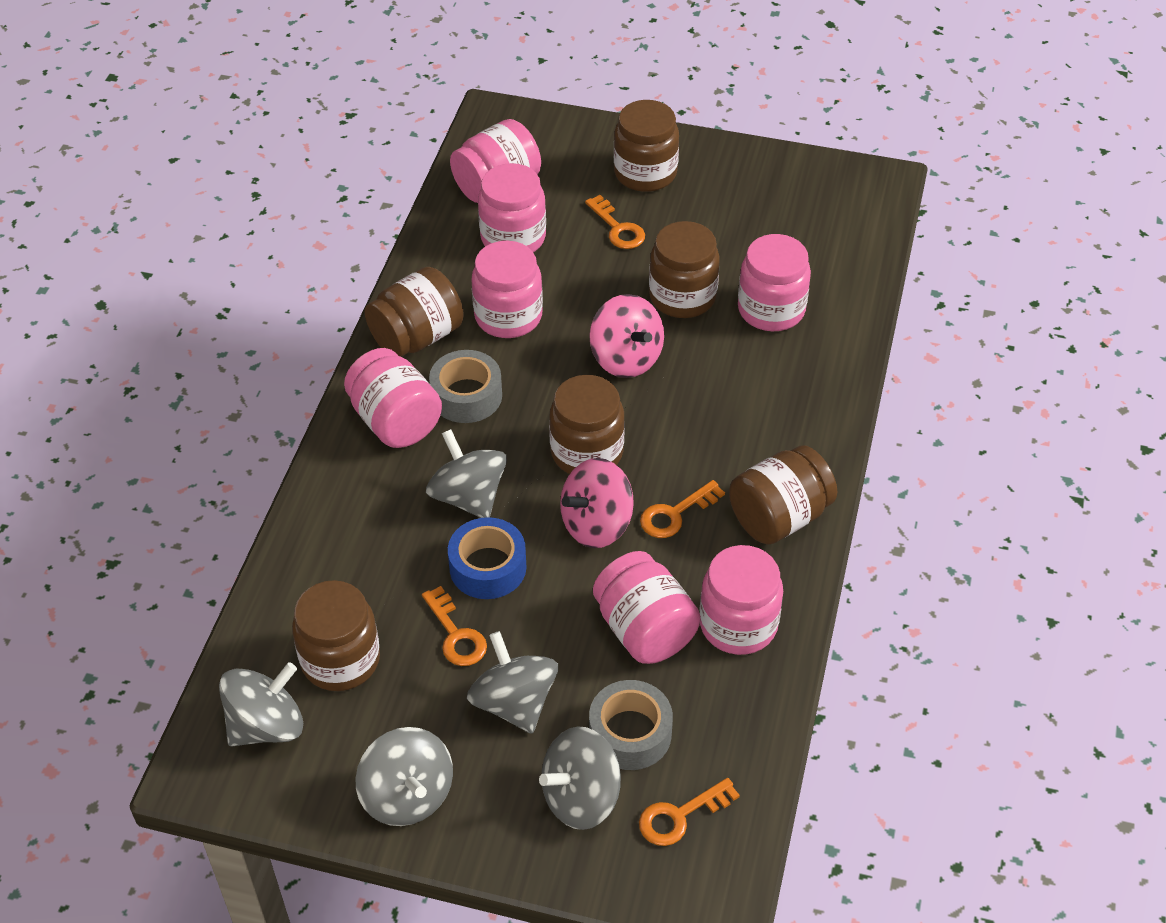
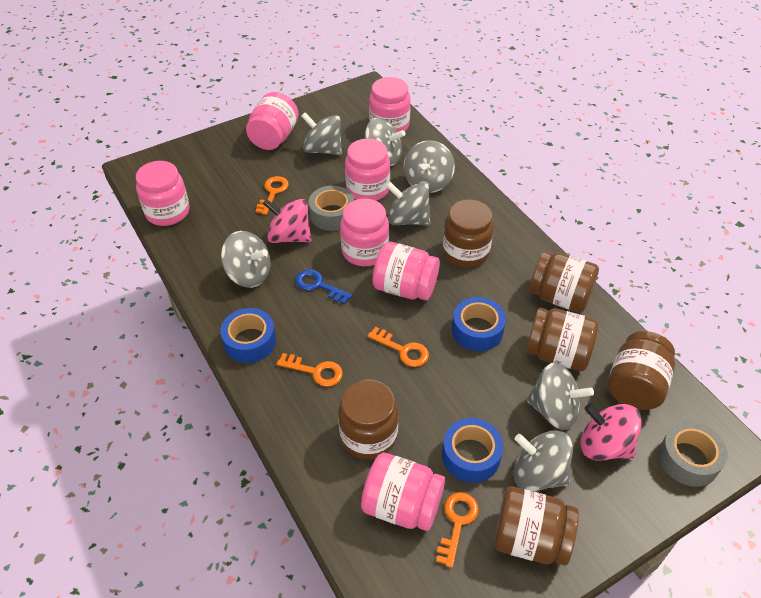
blue key: 0 -> 1
blue tape: 1 -> 3
grey spinning top: 5 -> 7

